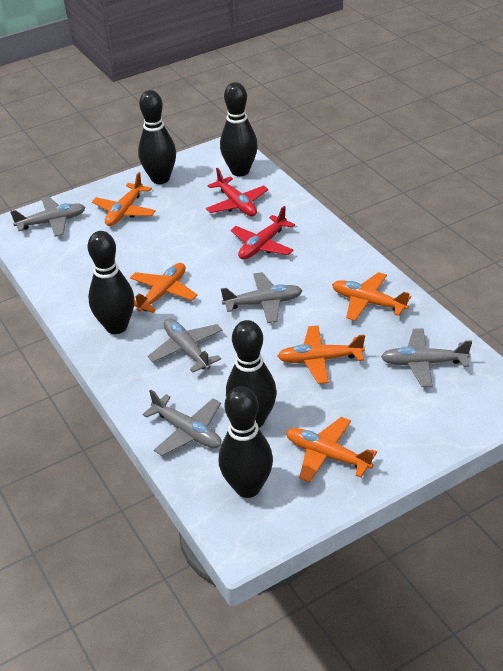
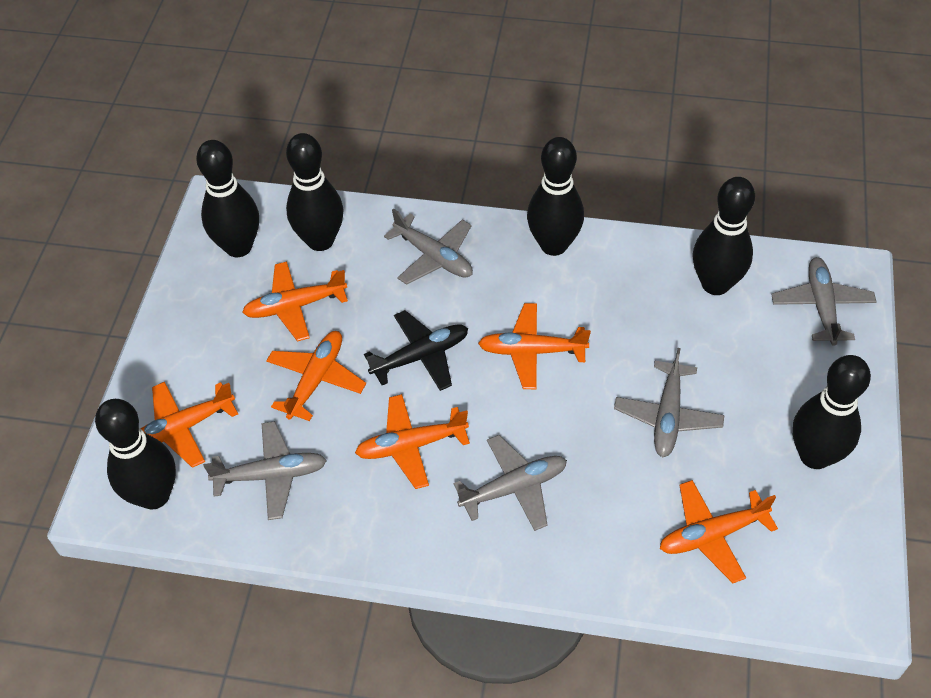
black bowling pin: 5 -> 6
black plane: 0 -> 1
orange plane: 5 -> 6
red plane: 2 -> 0

